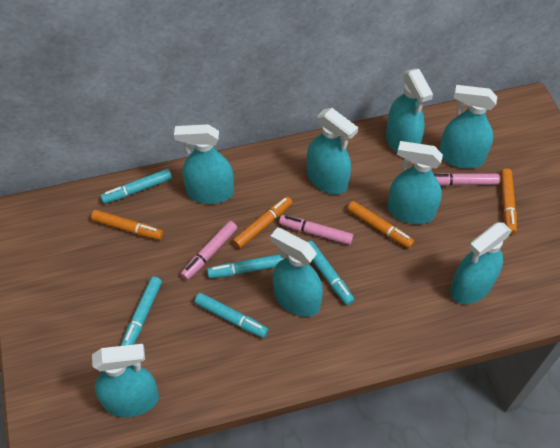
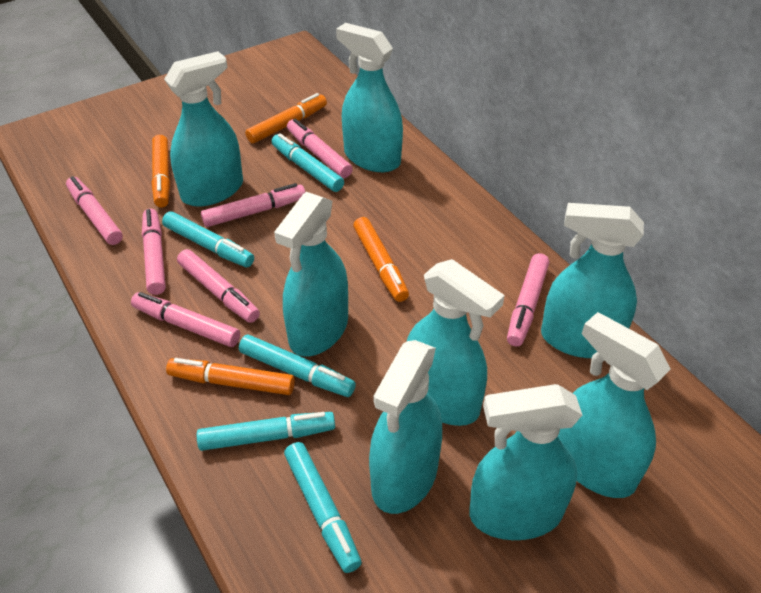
pink marker: 3 -> 7

